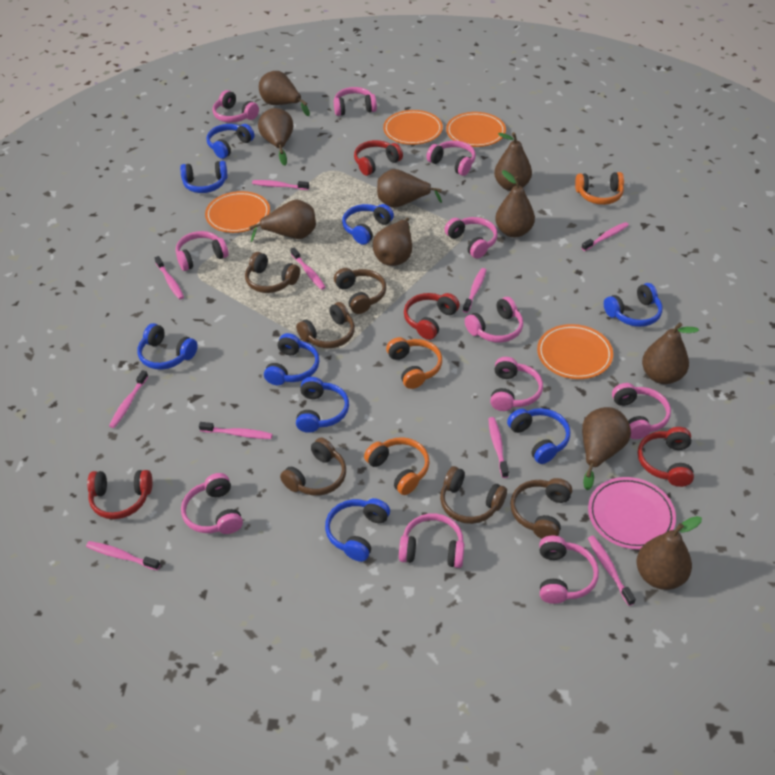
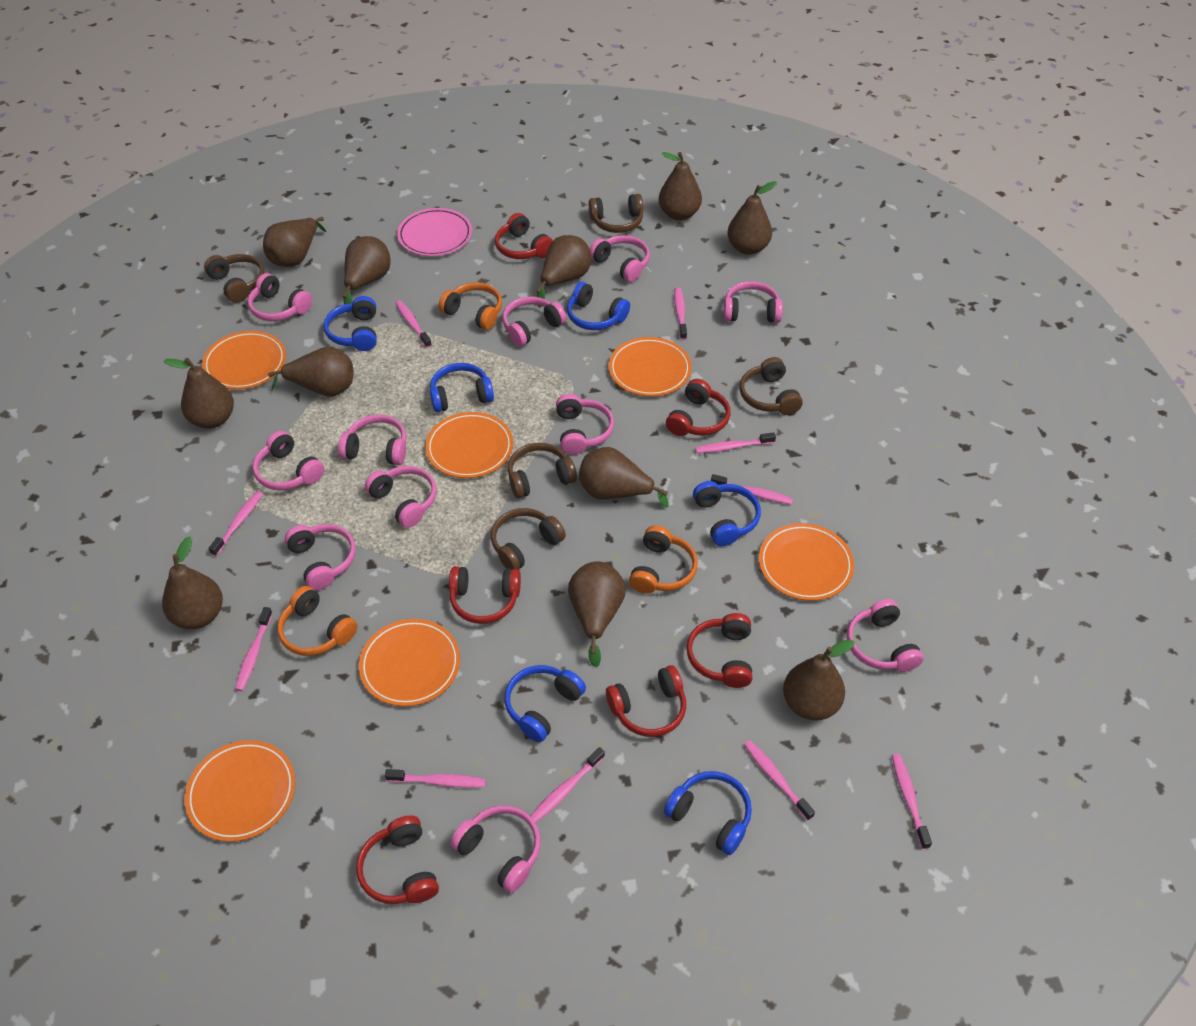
blue headphones: 9 -> 6
brown headphones: 6 -> 5
brown pear: 10 -> 11
orange plate: 4 -> 6
red headphones: 4 -> 6

